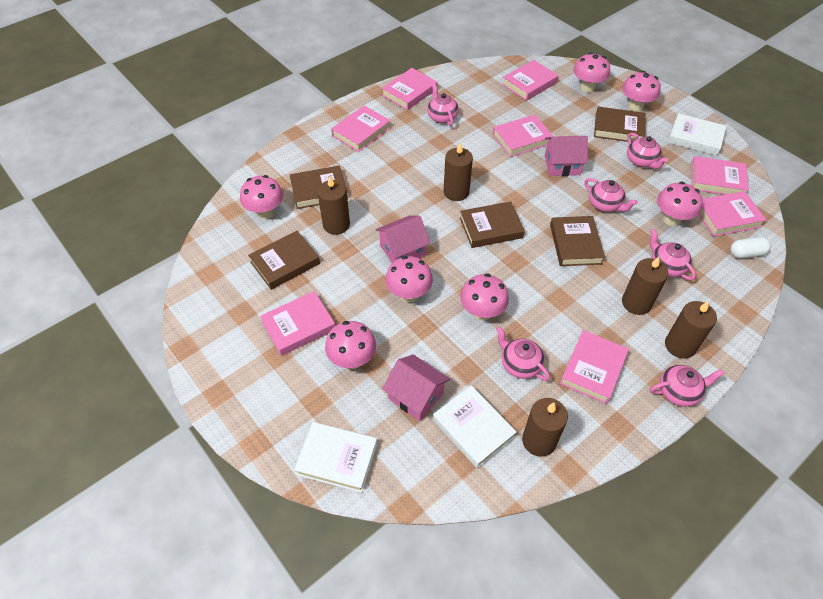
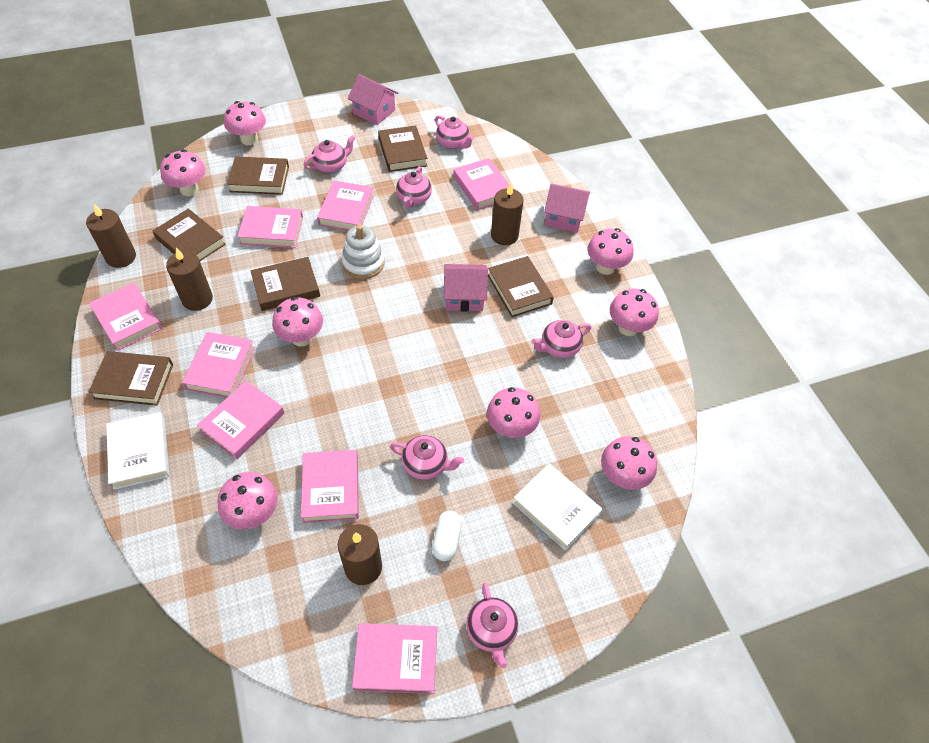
brown book: 5 -> 6
brown candle: 5 -> 4
pink mushroom: 7 -> 8
white book: 3 -> 2
white stacking toy: 0 -> 1

